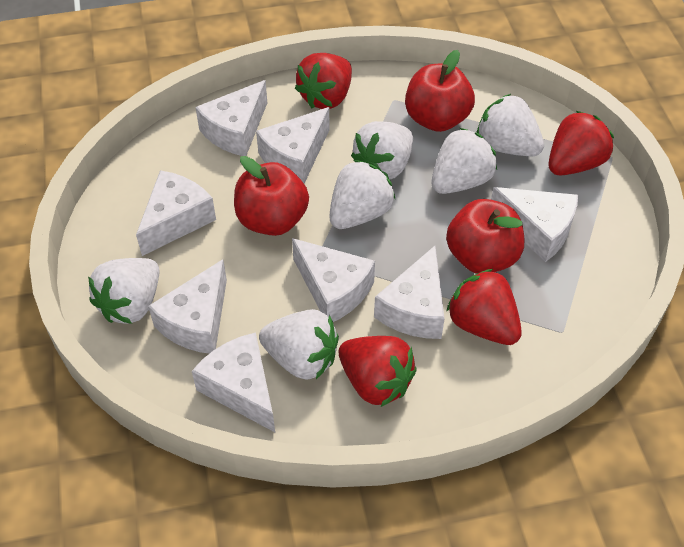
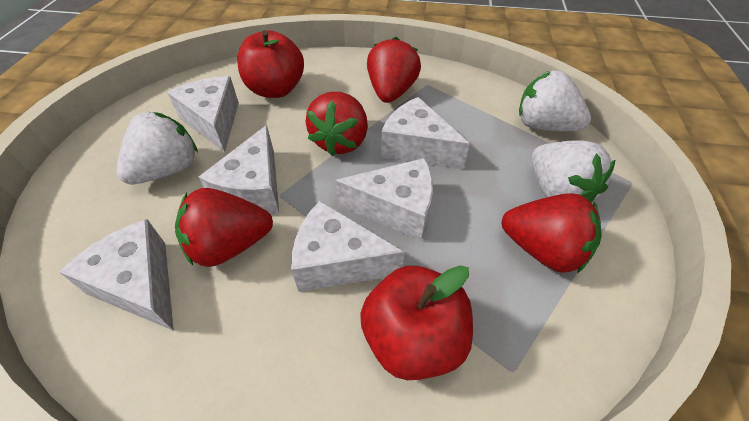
red apple: 3 -> 2
white cheese: 8 -> 6
white strawberry: 6 -> 3

